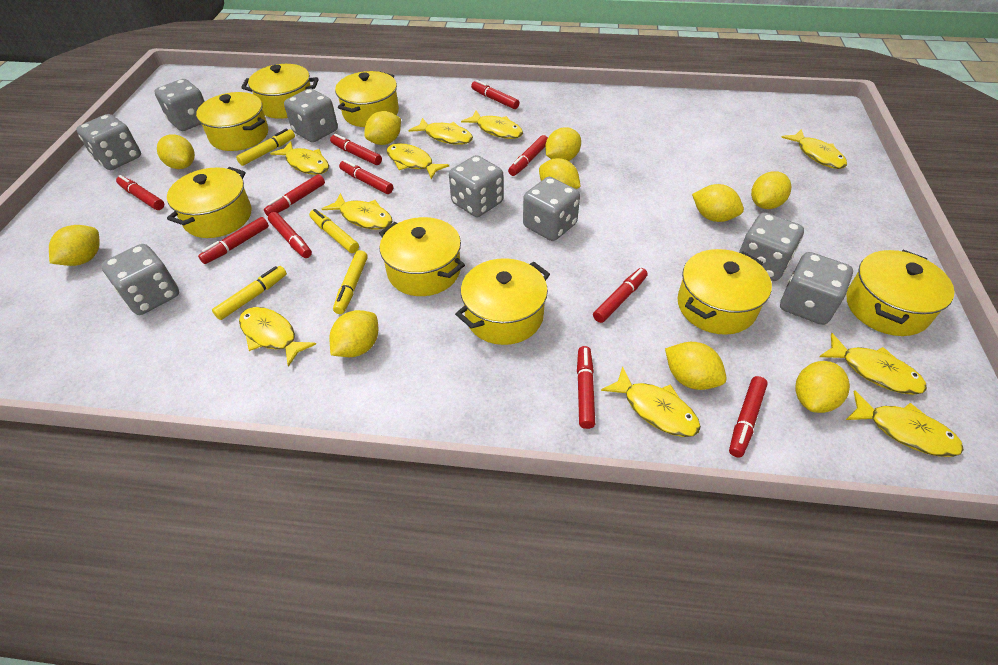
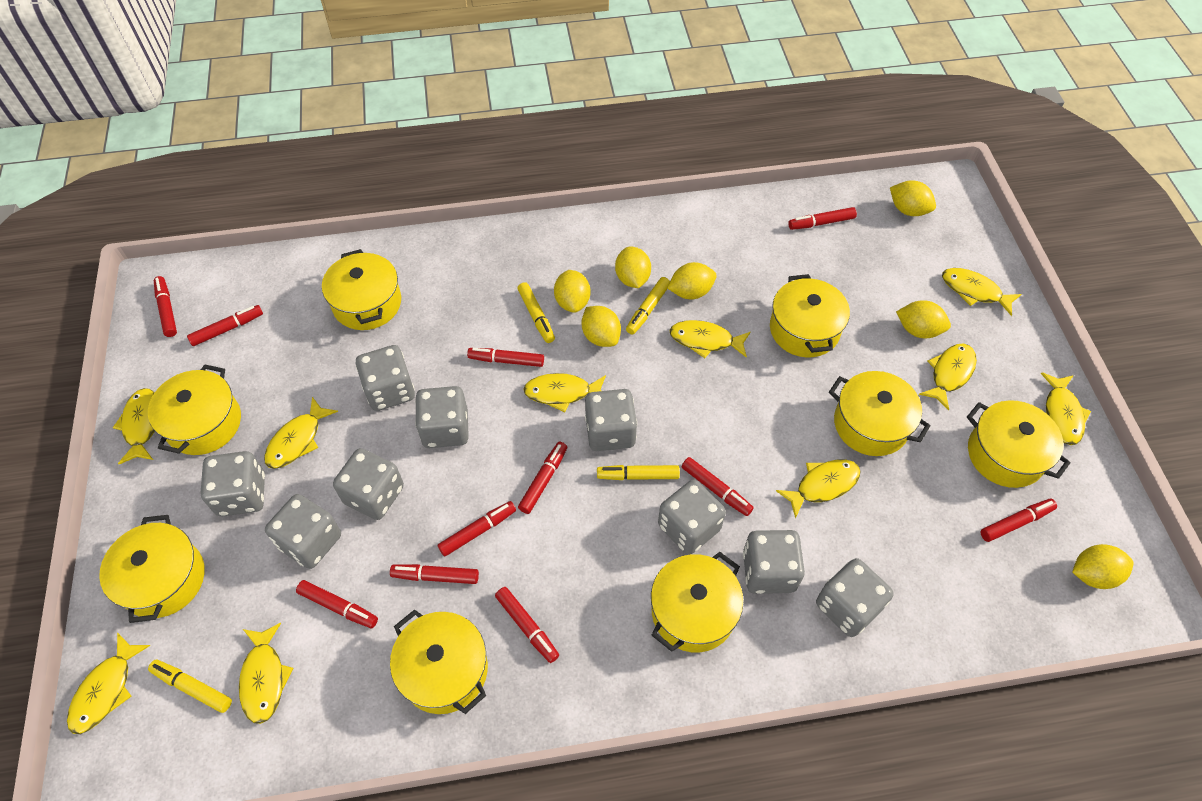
grey dice: 8 -> 9
yellow lemon: 10 -> 7

